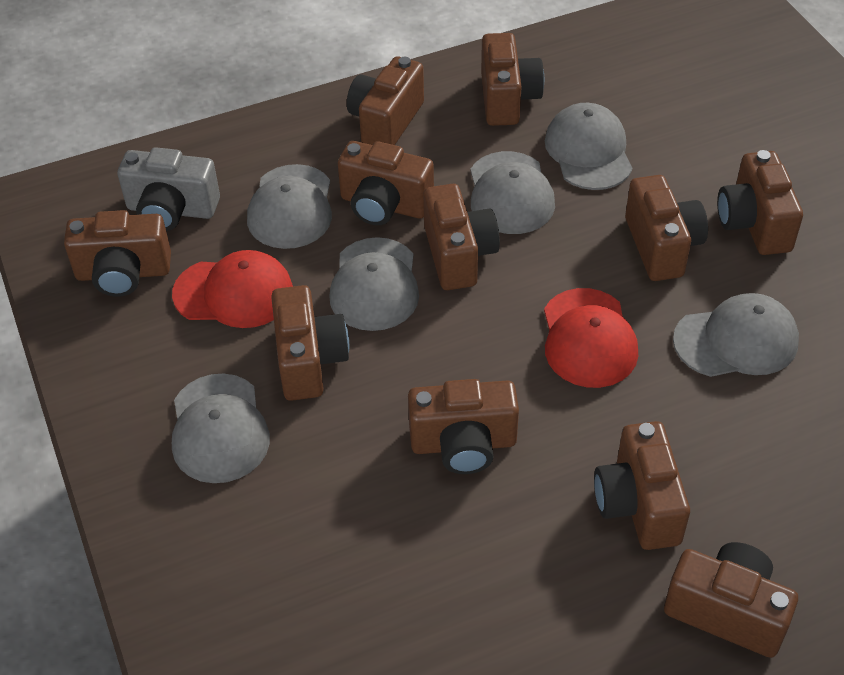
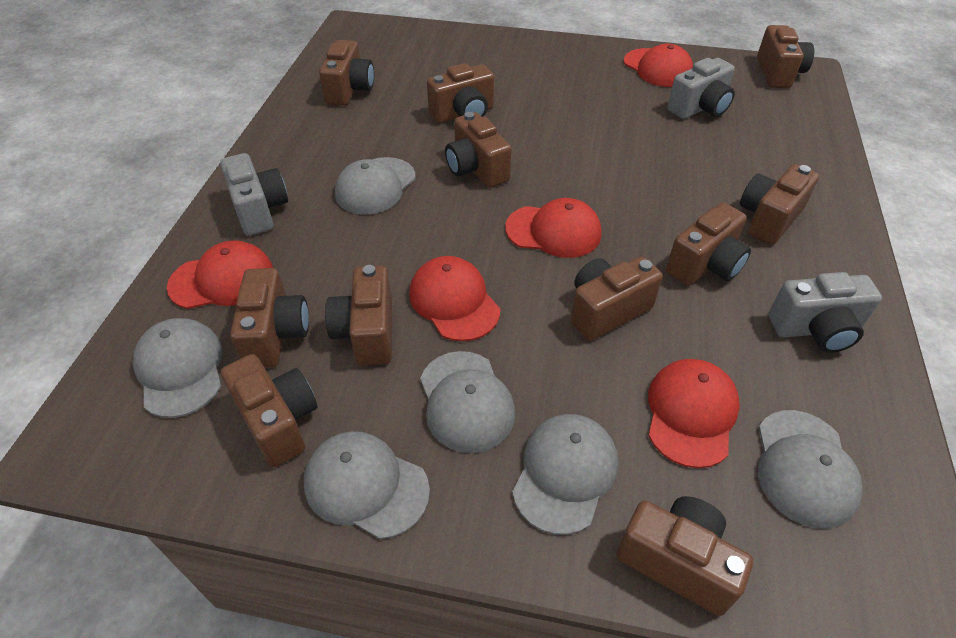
grey camera: 1 -> 3
red cap: 2 -> 5

